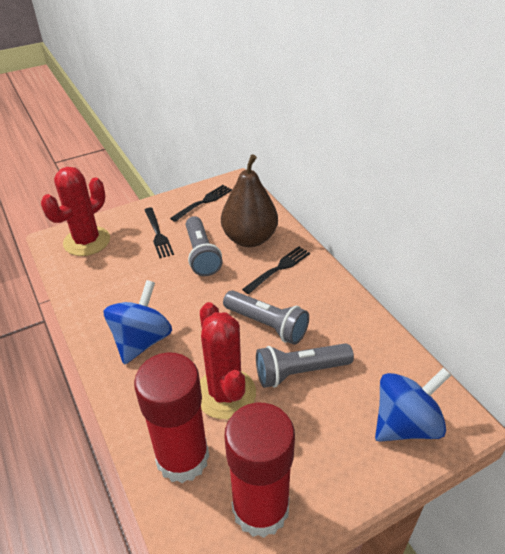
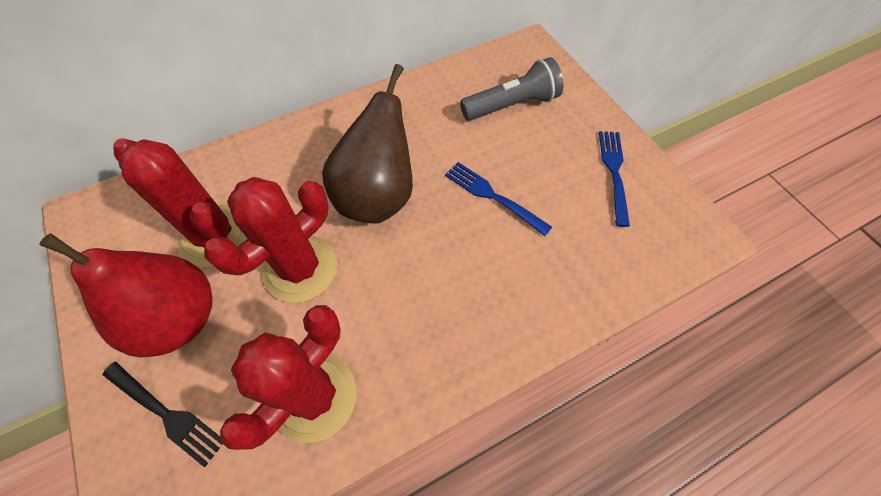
black fork: 3 -> 1
blue fork: 0 -> 2
blue spinning top: 2 -> 0
grey flashlight: 3 -> 1
red cactus: 2 -> 3
red glue stick: 2 -> 0
red pear: 0 -> 1

